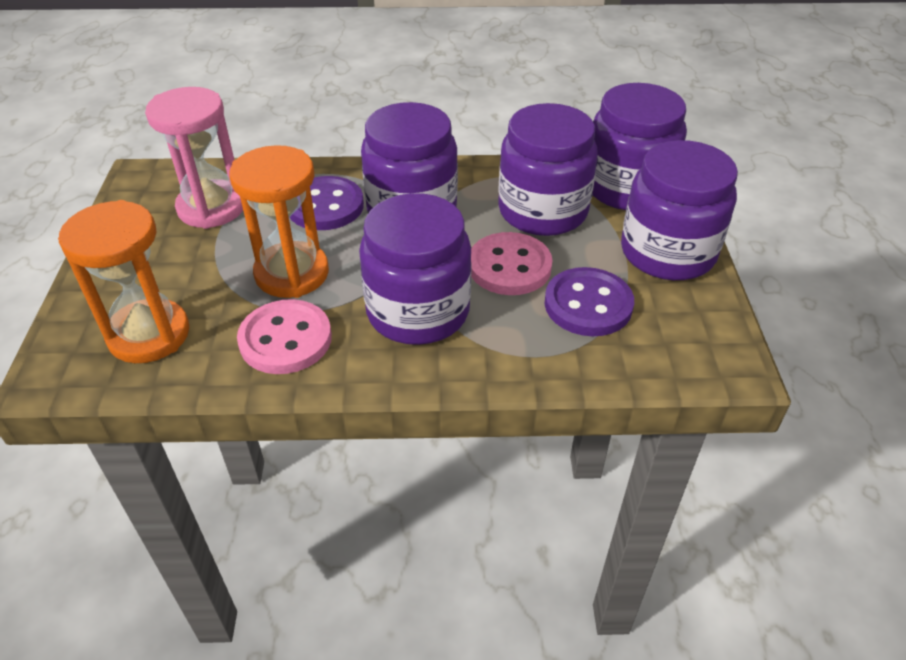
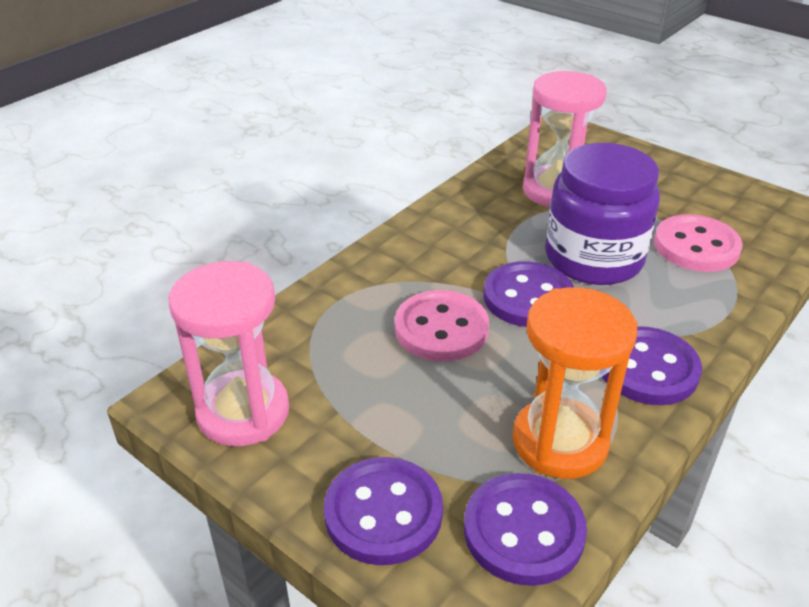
orange hourglass: 2 -> 1
pink hourglass: 1 -> 2
purple button: 2 -> 4
purple jar: 5 -> 1

